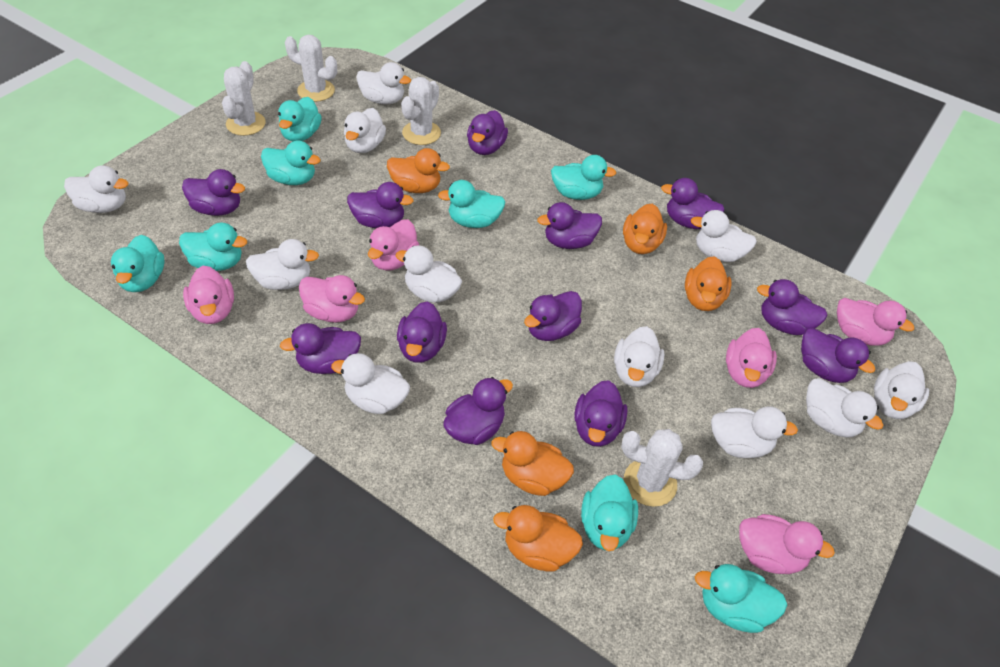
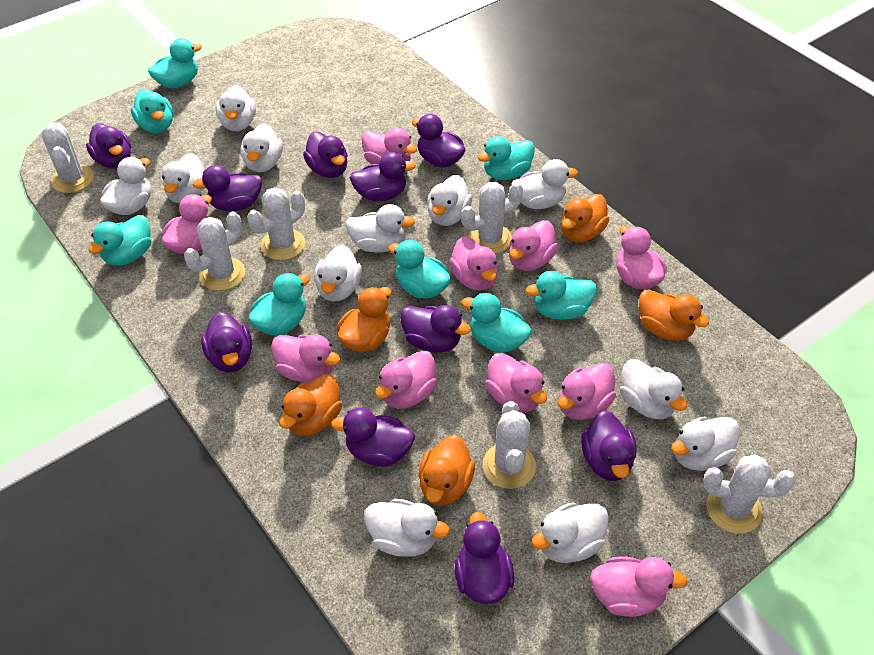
pink duck: 6 -> 10
purple duck: 12 -> 10
white cactus: 4 -> 6
white duck: 11 -> 12

